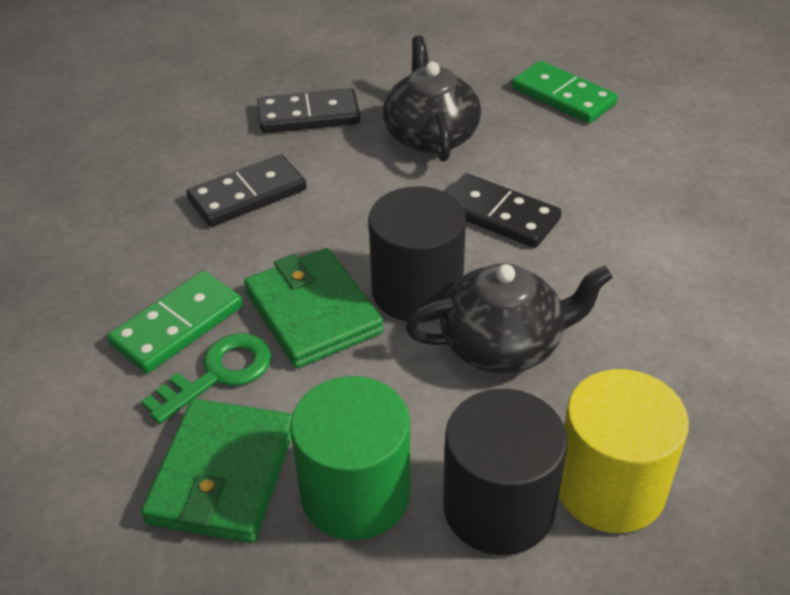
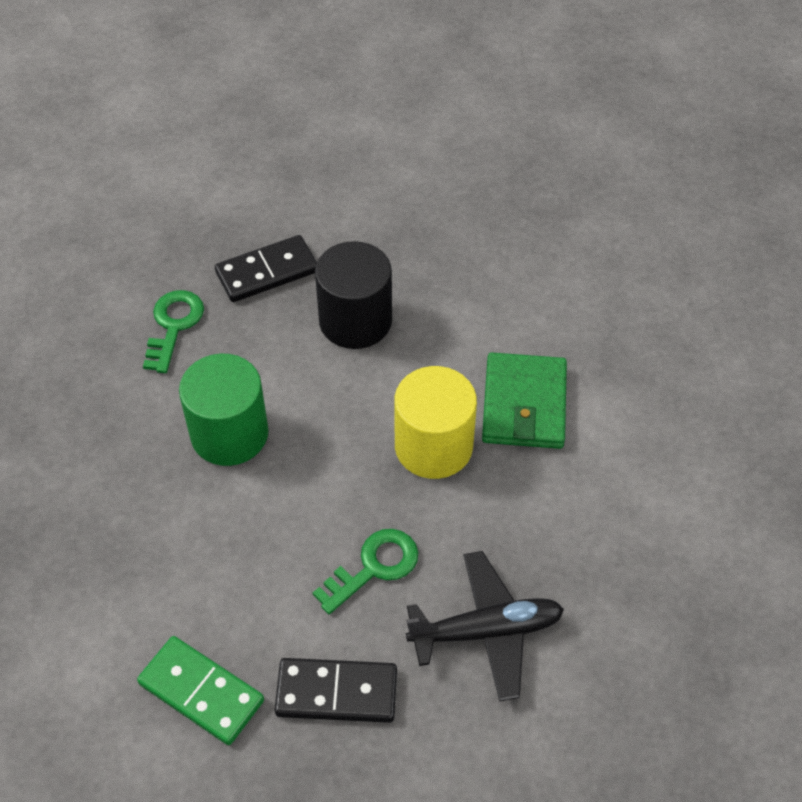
black cylinder: 2 -> 1
black domino: 3 -> 2
black plane: 0 -> 1
black teapot: 2 -> 0
green domino: 2 -> 1
green key: 1 -> 2
green wallet: 2 -> 1

